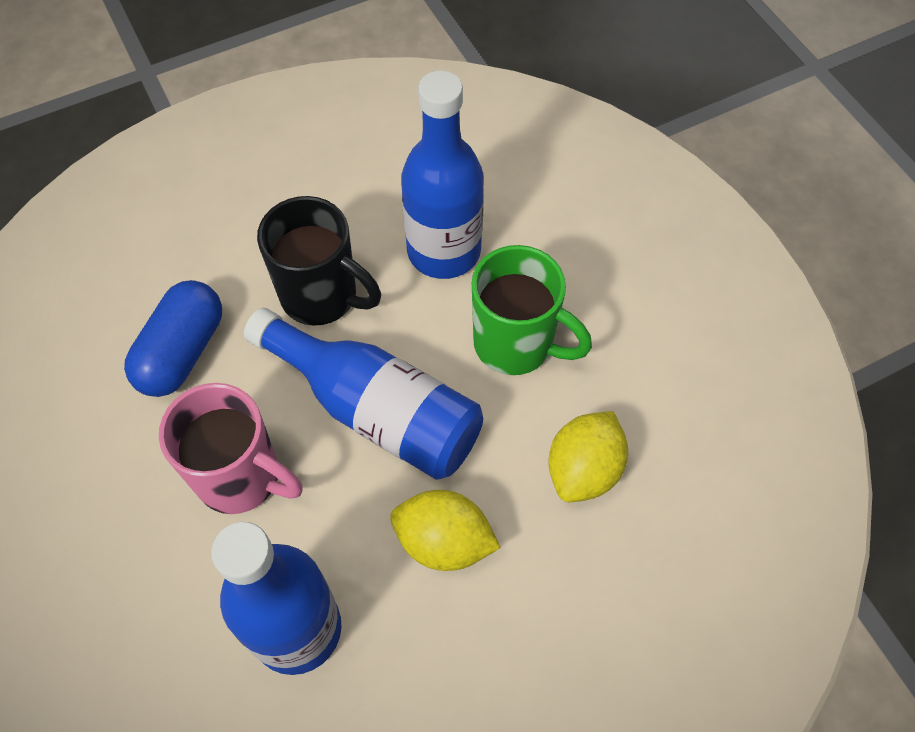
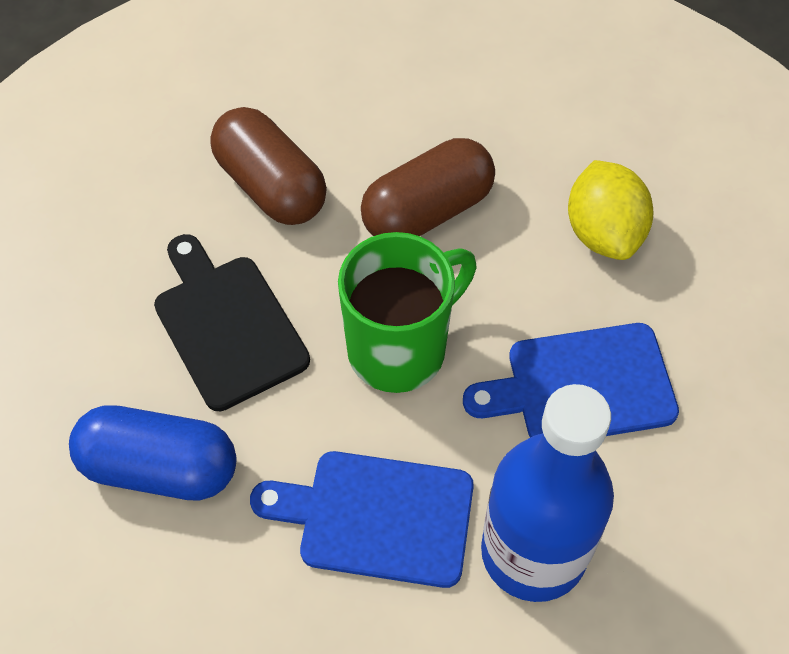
black cutting board: 0 -> 1
black mug: 1 -> 0
blue bottle: 3 -> 1
blue cutting board: 0 -> 2
brown capsule: 0 -> 2
pink mug: 1 -> 0
yellow lemon: 2 -> 1

